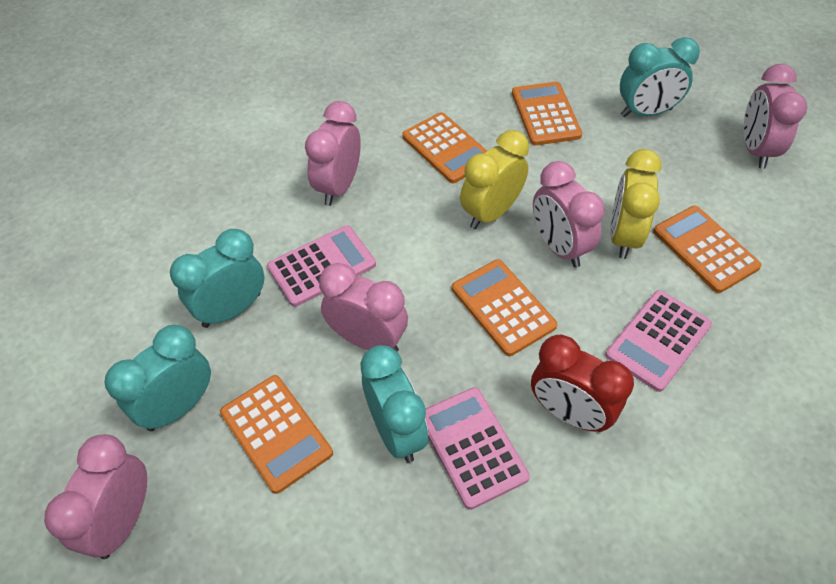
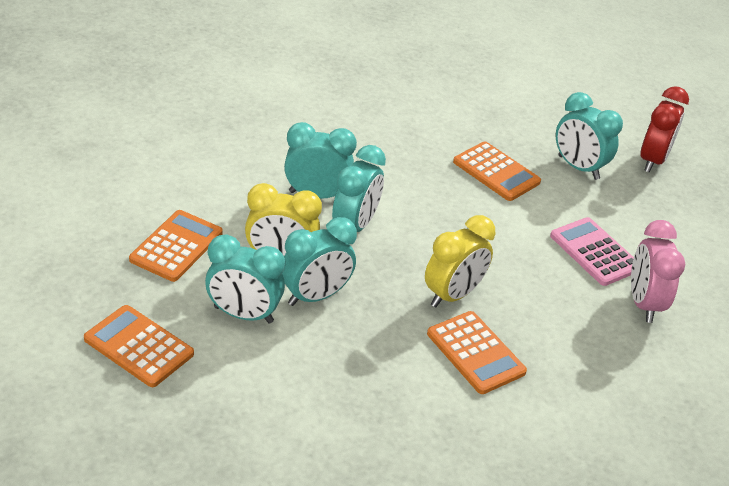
orange calculator: 5 -> 4
pink calculator: 3 -> 1
pink clock: 5 -> 1
turquoise clock: 4 -> 5

